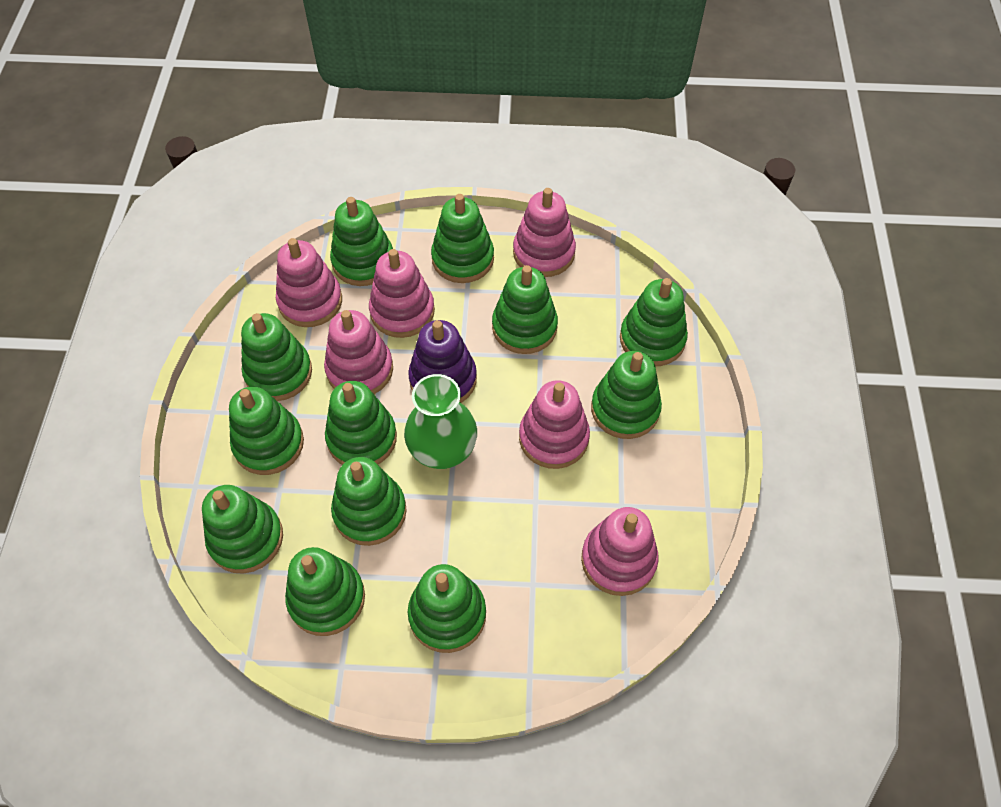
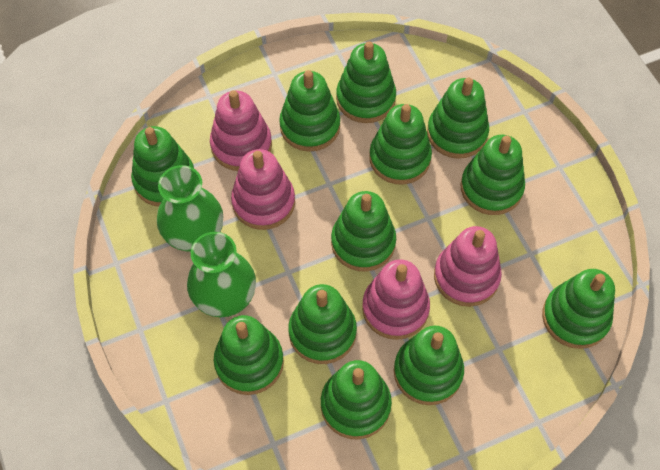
green vase: 1 -> 2
pink stacking toy: 6 -> 4
purple stacking toy: 1 -> 0

